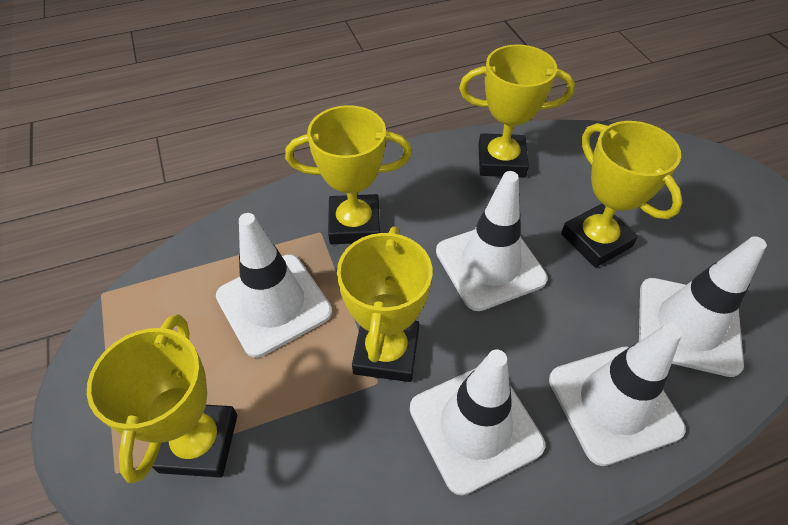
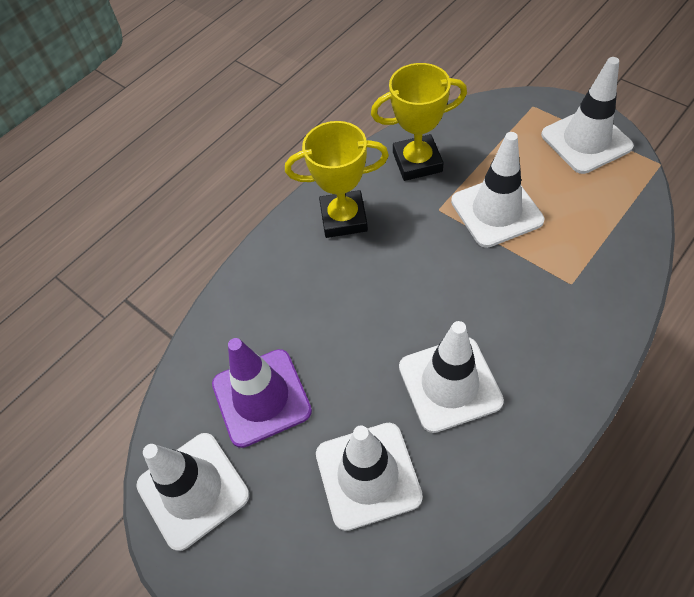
purple traffic cone: 0 -> 1
yellow trophy: 5 -> 2

